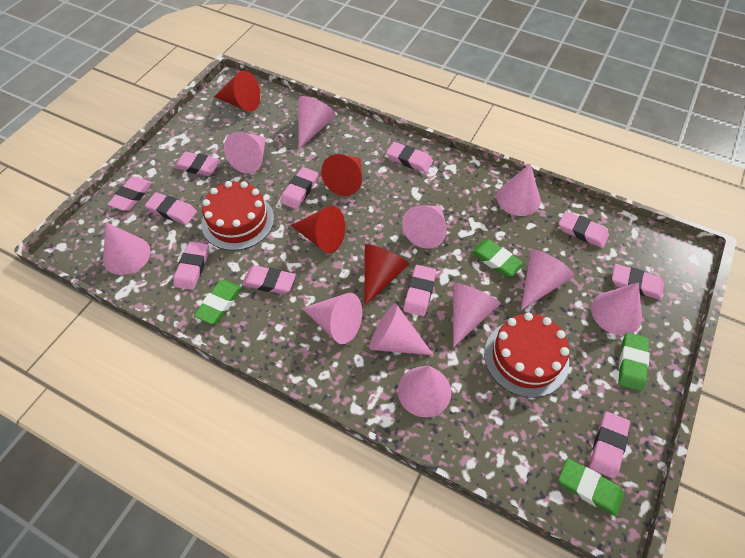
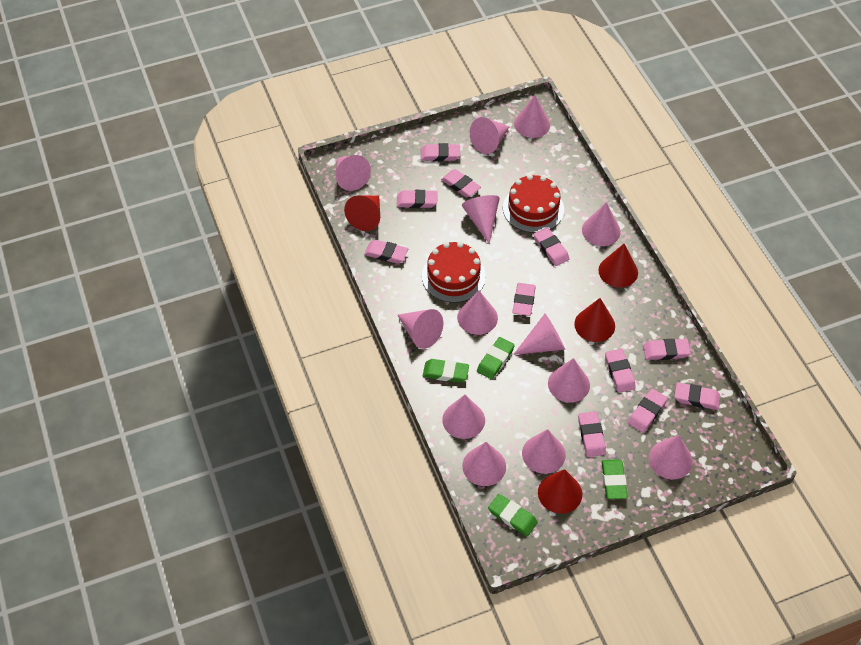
pink cone: 11 -> 13

